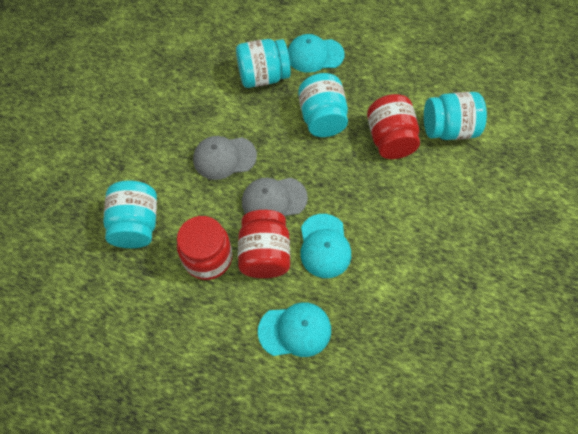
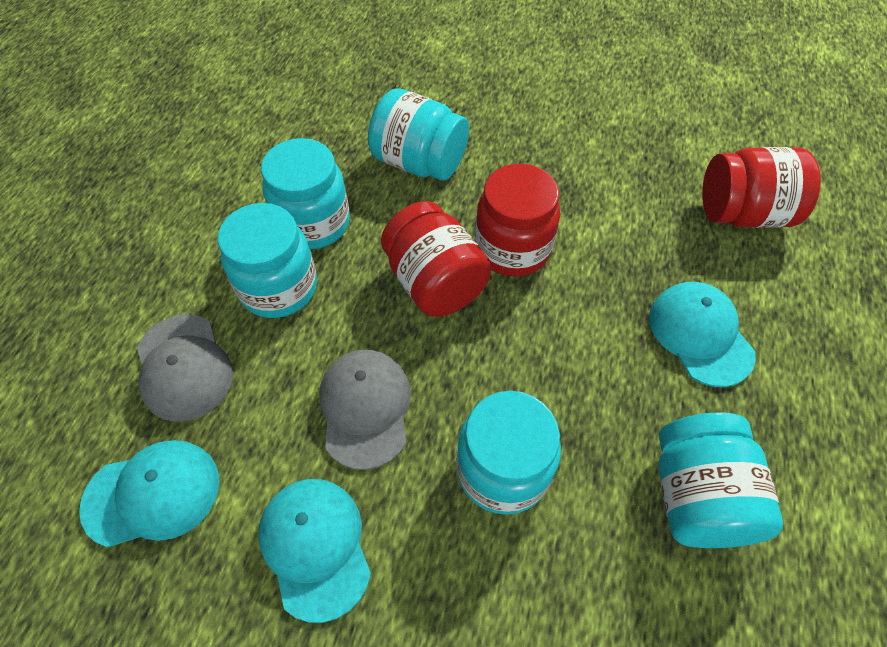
turquoise jar: 4 -> 5

